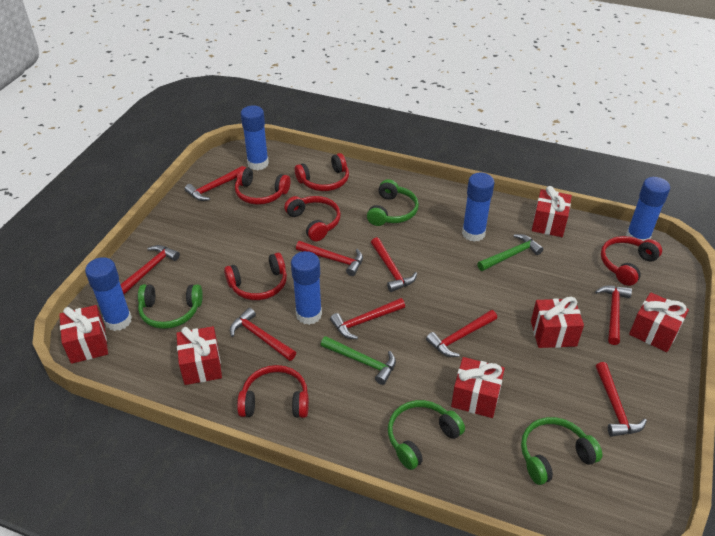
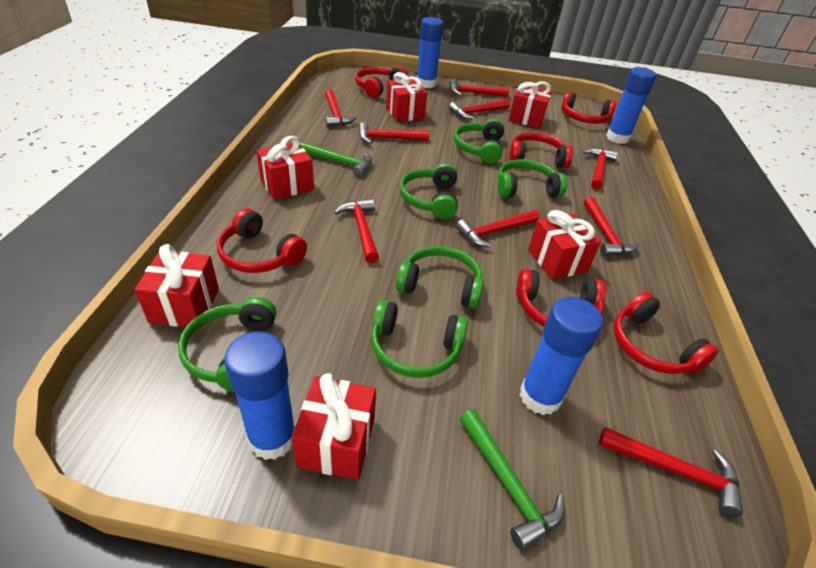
blue glue stick: 5 -> 4
green headphones: 4 -> 6

